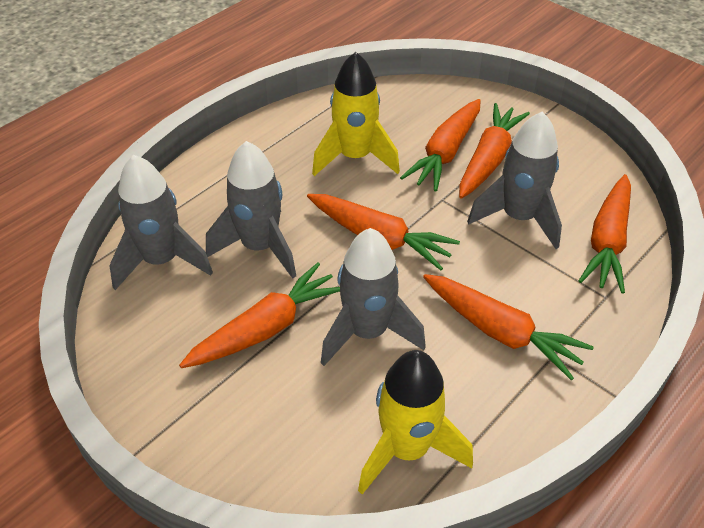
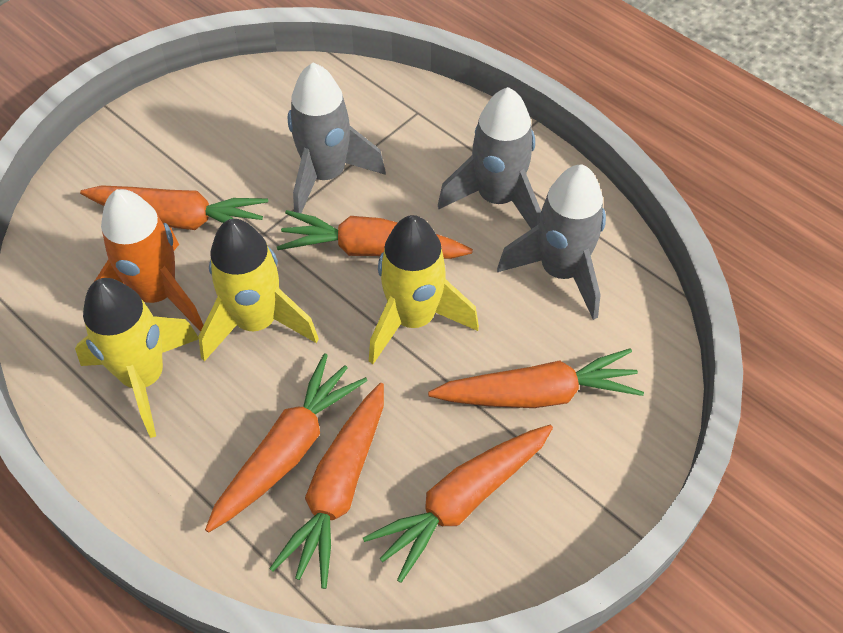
grey rocket: 4 -> 3
orange rocket: 0 -> 1
yellow rocket: 2 -> 3

